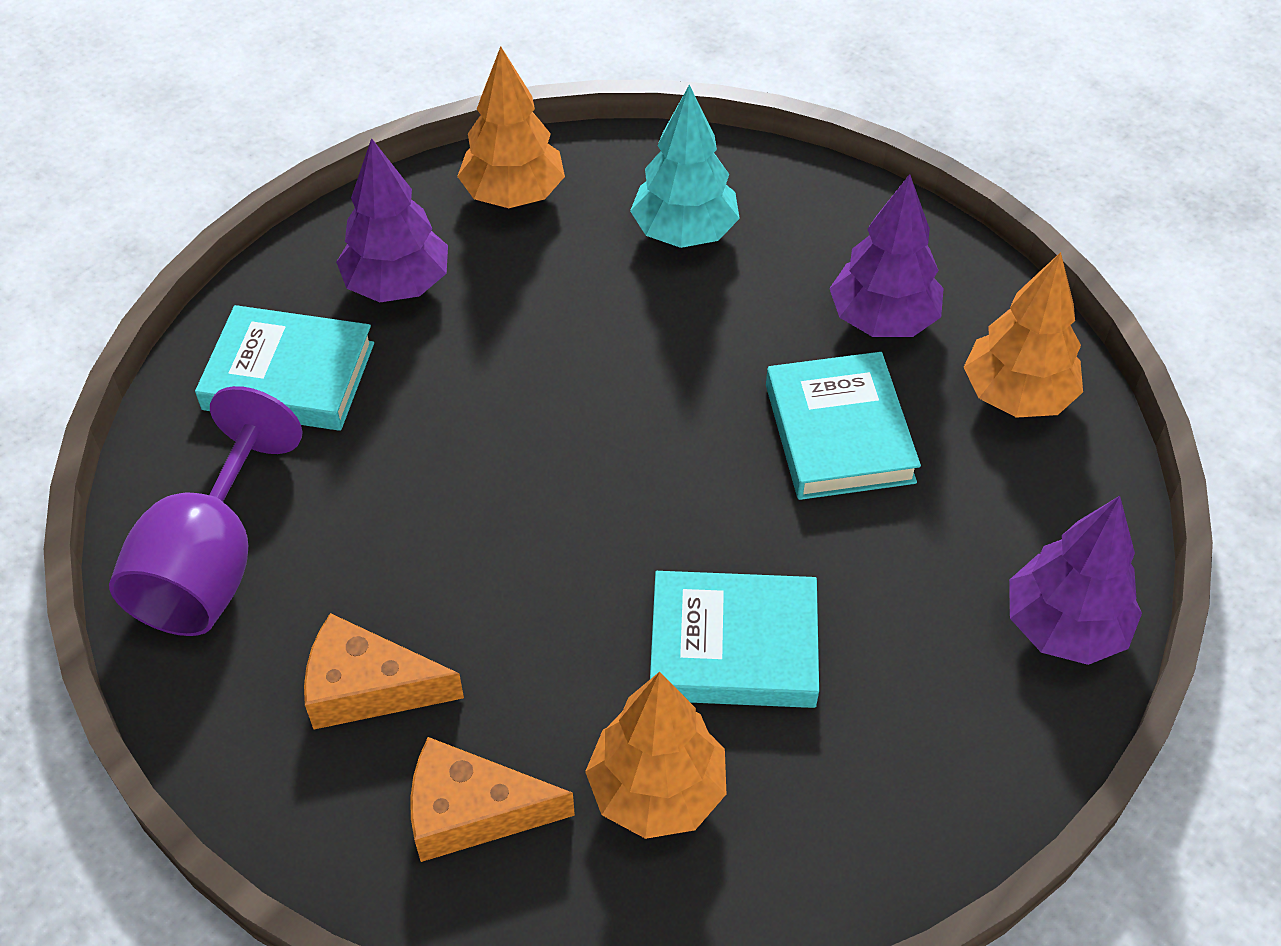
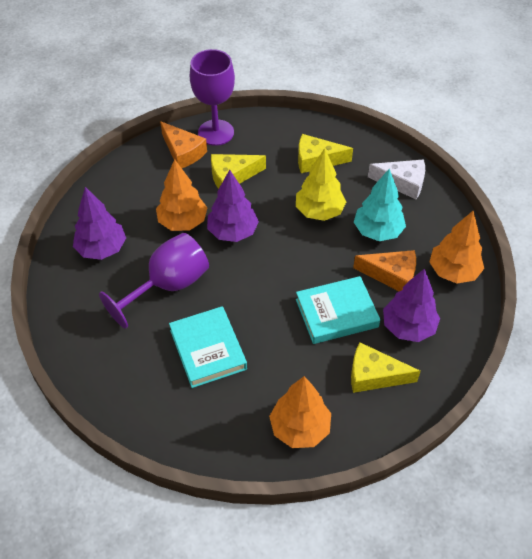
purple goblet: 1 -> 2
turquoise book: 3 -> 2
white cheese: 0 -> 1
yellow cheese: 0 -> 3
yellow tree: 0 -> 1

